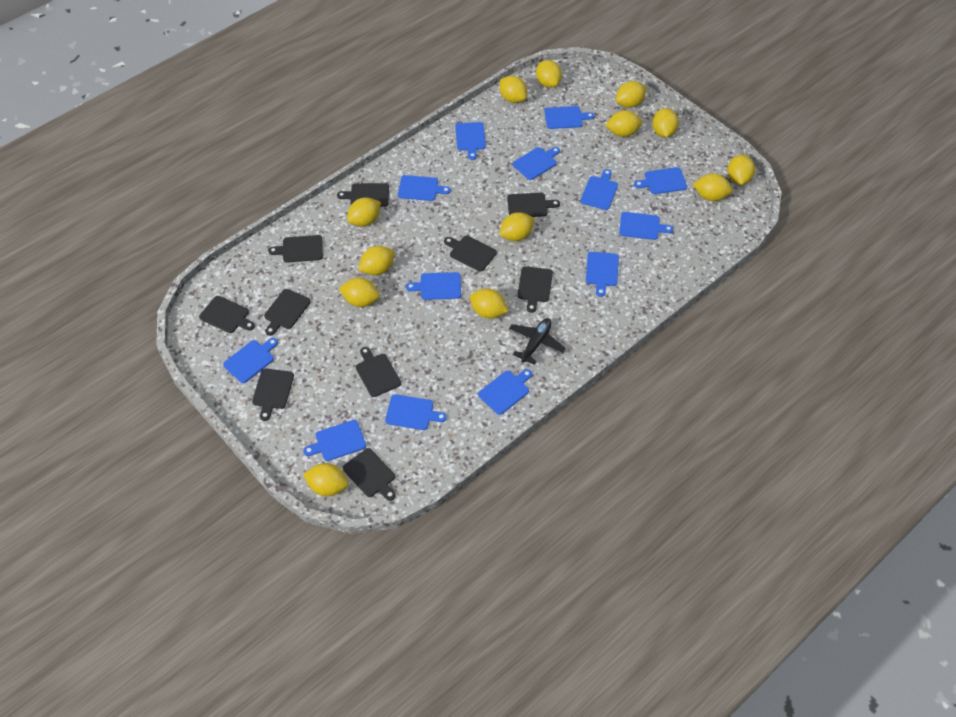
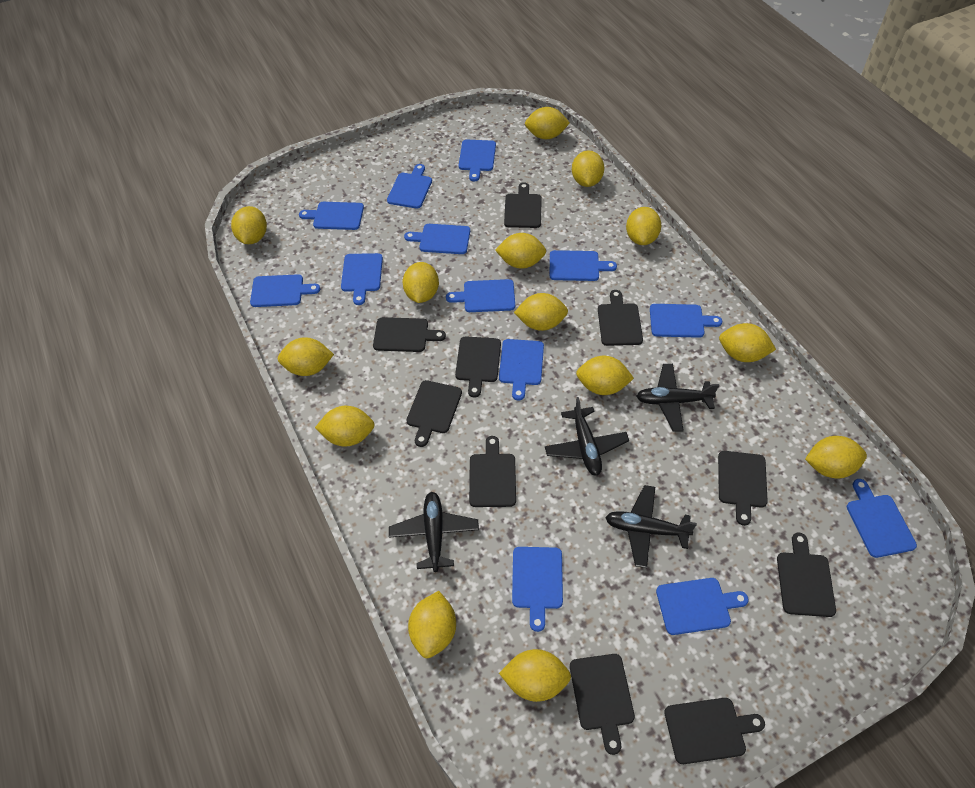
black plane: 1 -> 4
yellow lemon: 13 -> 14

